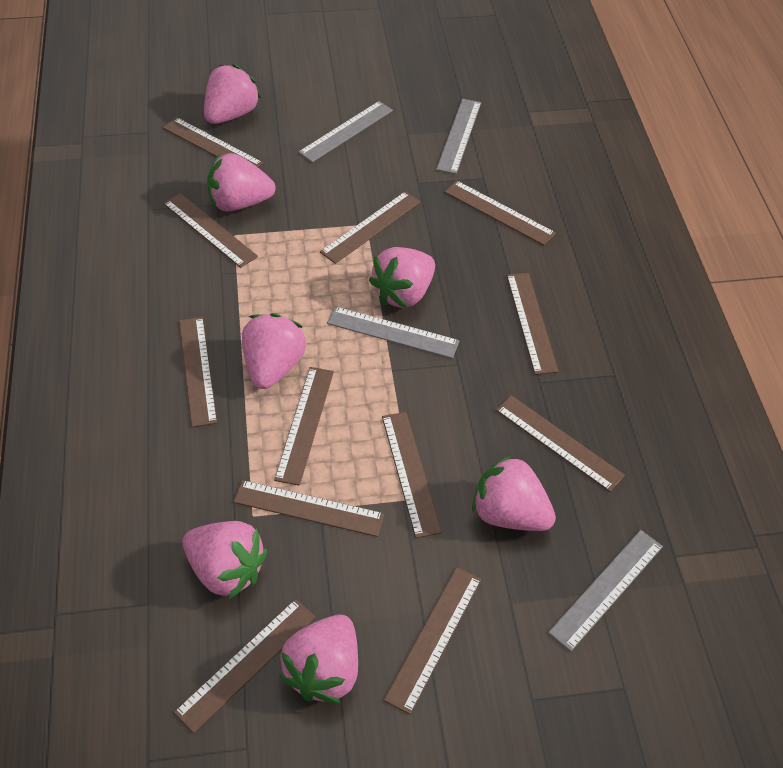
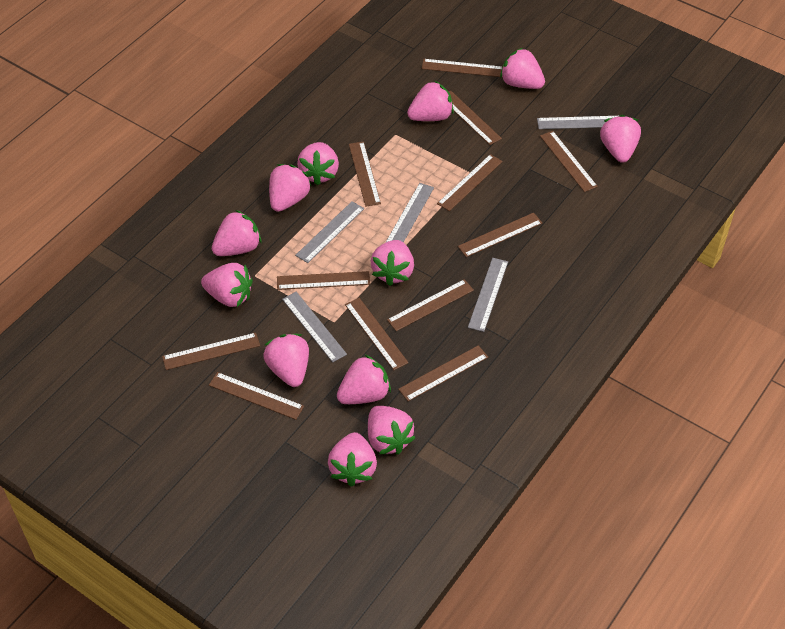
grey ruler: 4 -> 5
pink strawberry: 7 -> 12

